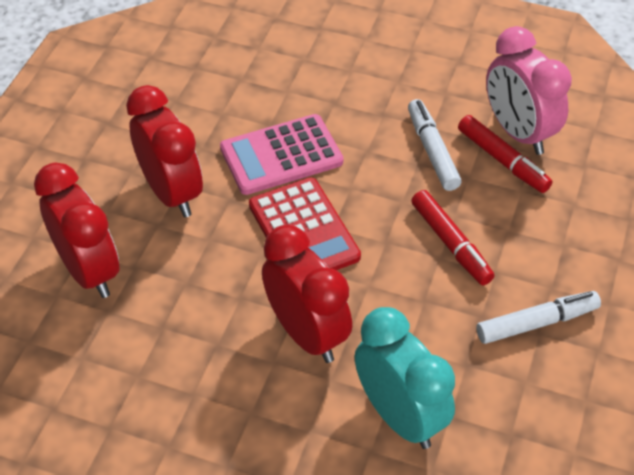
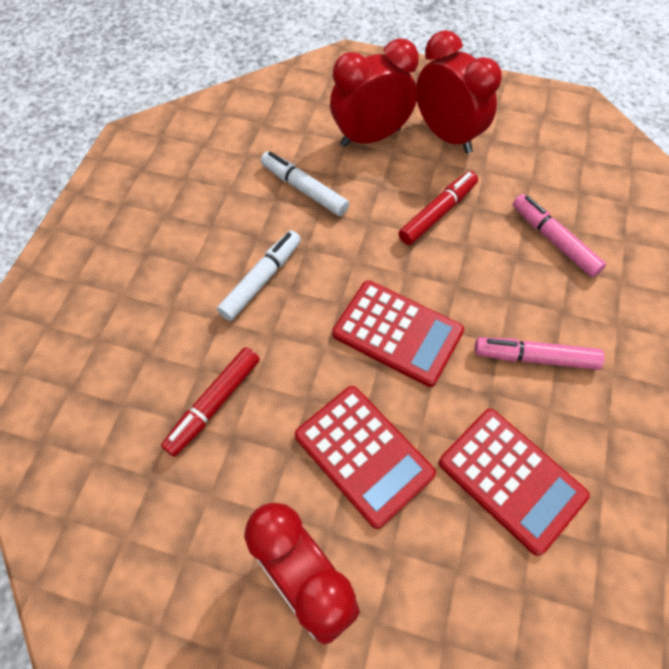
pink calculator: 1 -> 0
pink clock: 1 -> 0
pink marker: 0 -> 2
red calculator: 1 -> 3
turquoise clock: 1 -> 0

